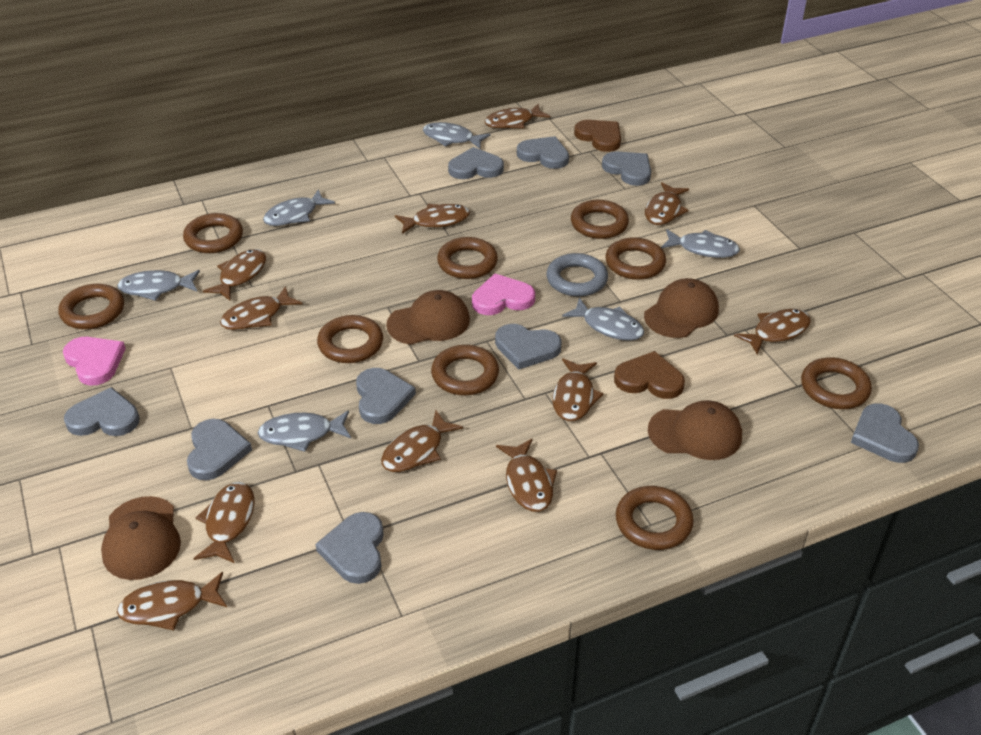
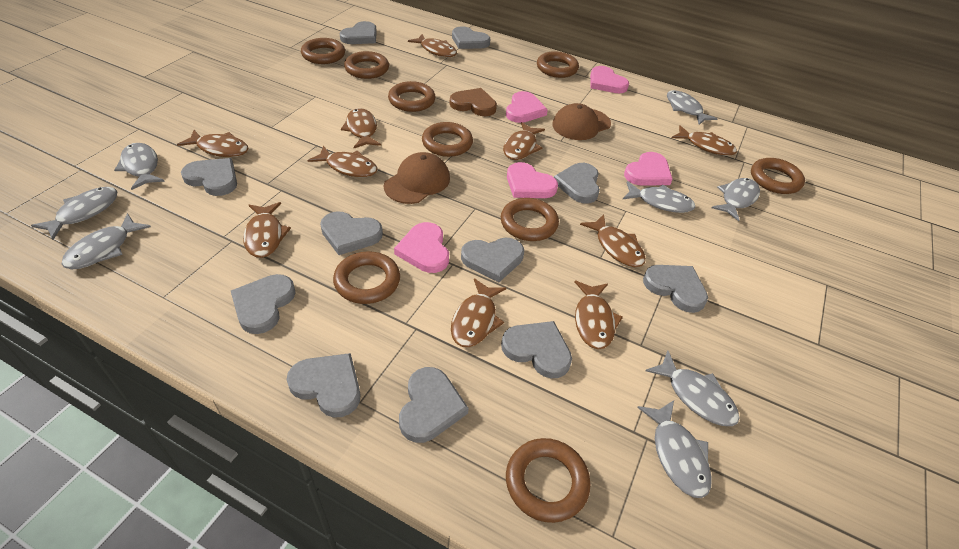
brown cap: 4 -> 2
brown fish: 11 -> 10
brown heart: 2 -> 1
grey fish: 6 -> 8
grey heart: 9 -> 11
grey ring: 1 -> 0
pink heart: 2 -> 5

